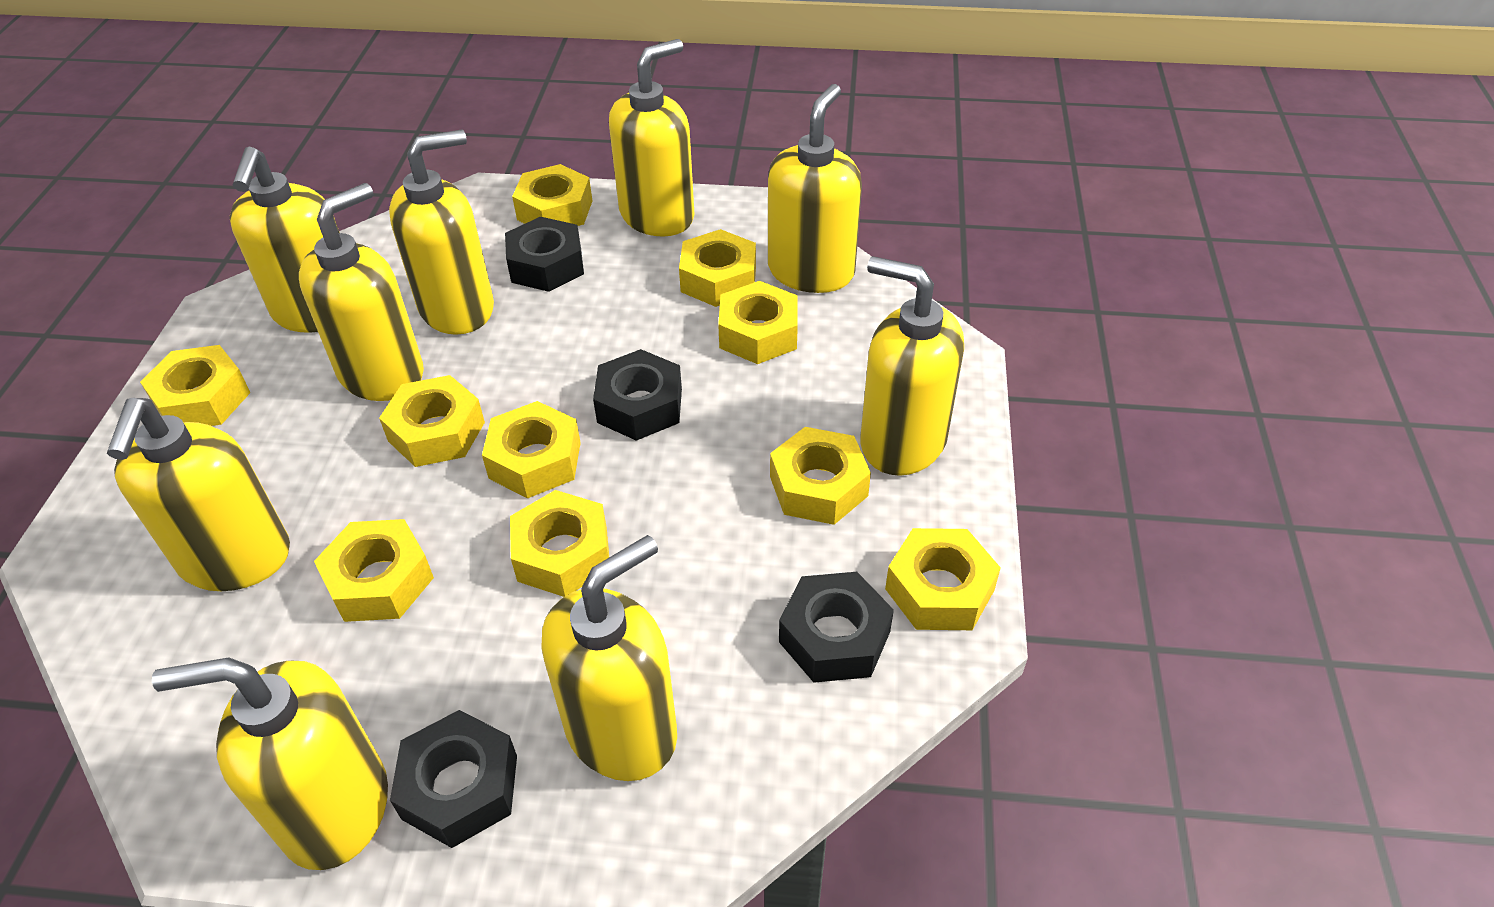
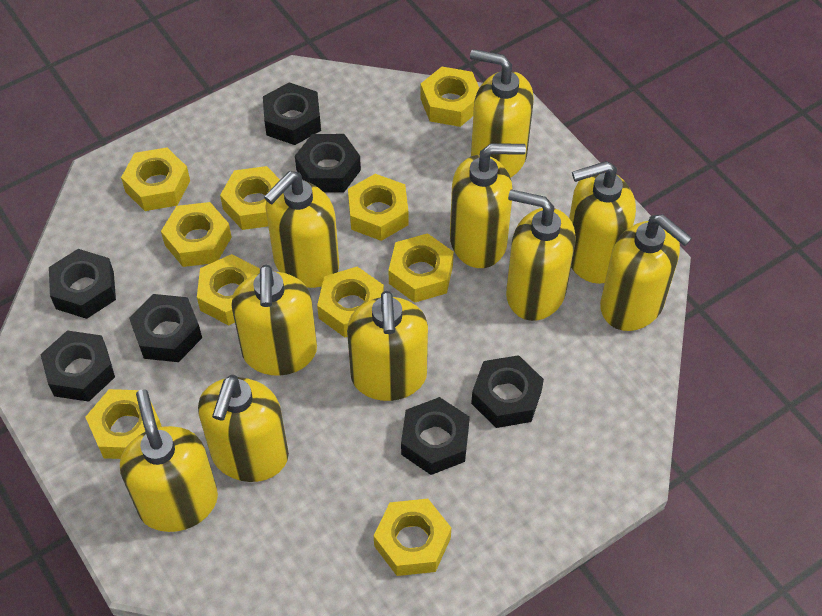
black nut: 4 -> 7
yellow soap dispenser: 9 -> 10

